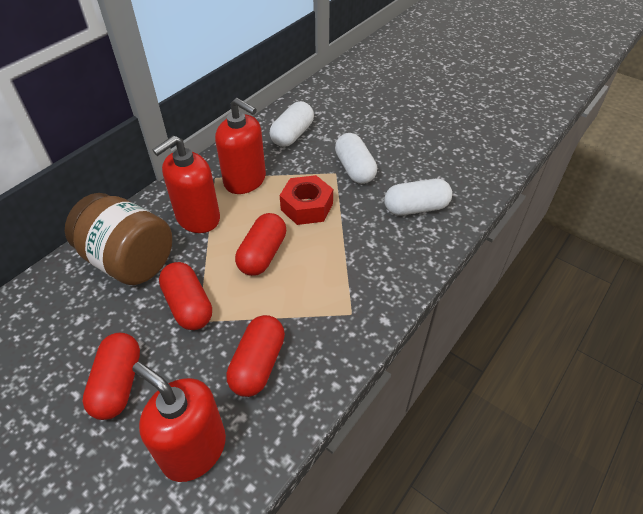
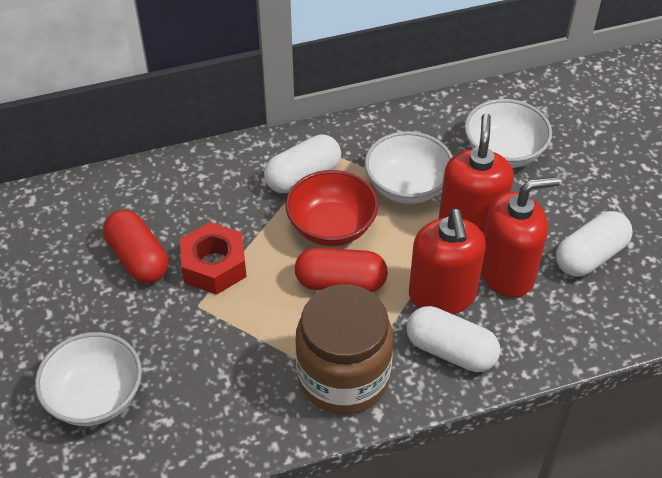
red bowl: 0 -> 1
red capsule: 4 -> 2
white bowl: 0 -> 3

